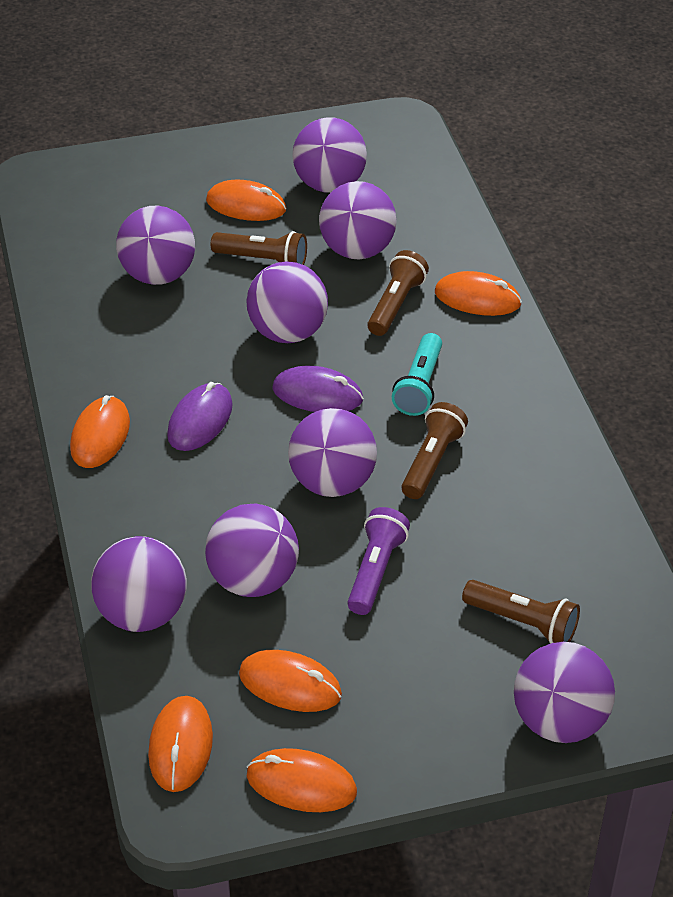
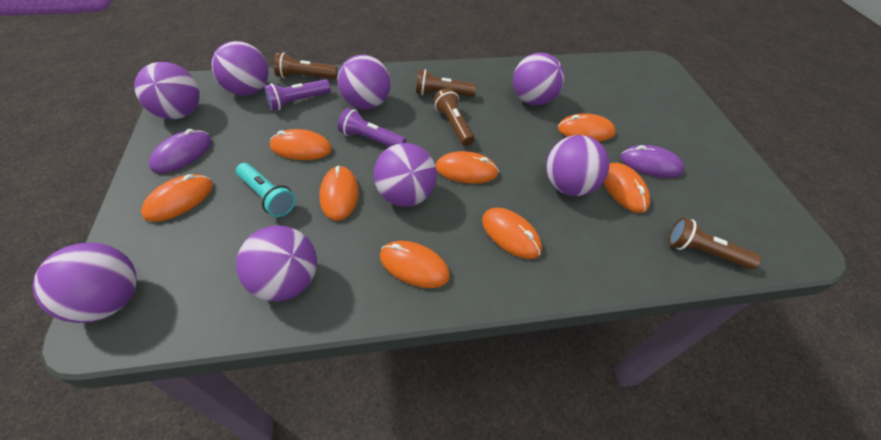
orange mouse: 6 -> 8
purple flashlight: 1 -> 2

